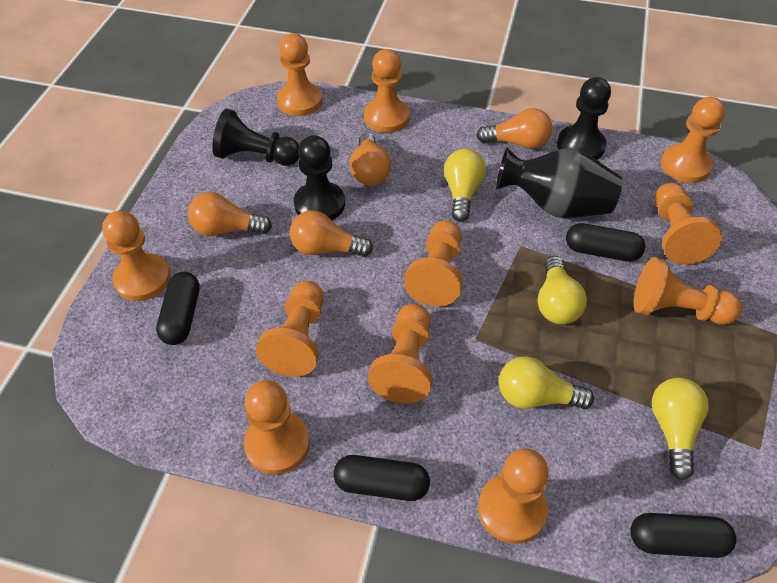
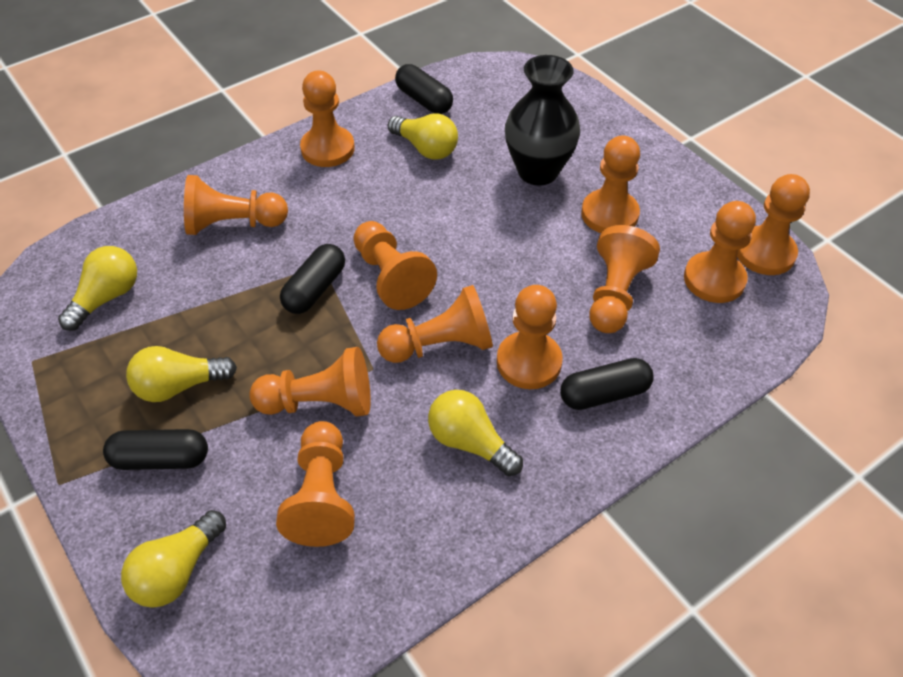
black pawn: 3 -> 0
orange light bulb: 4 -> 0
yellow light bulb: 4 -> 5

